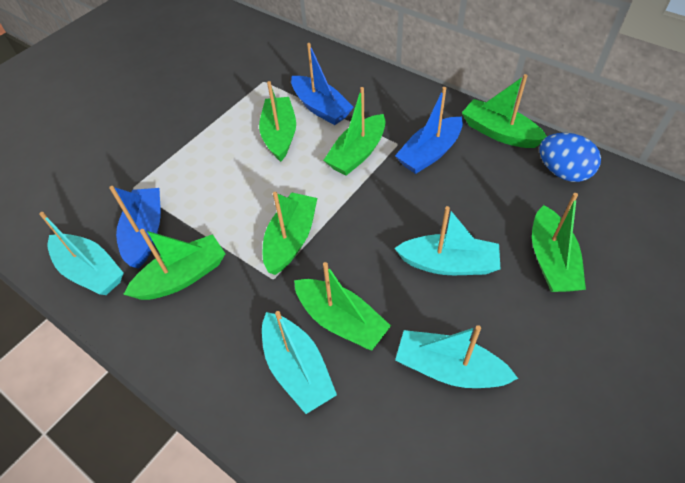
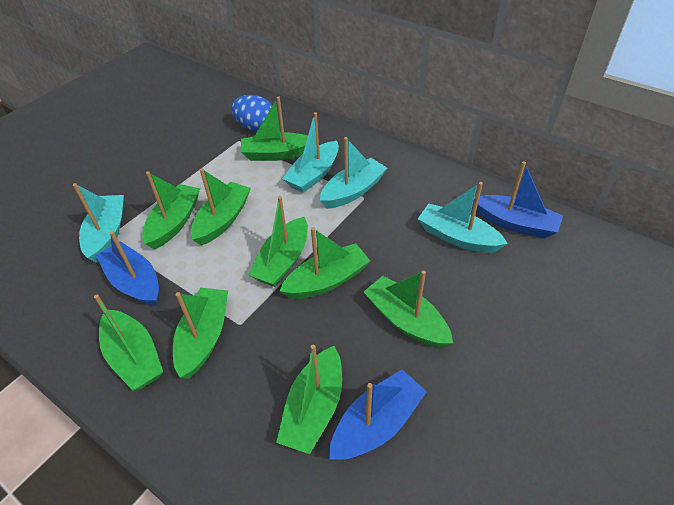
green boat: 7 -> 9

